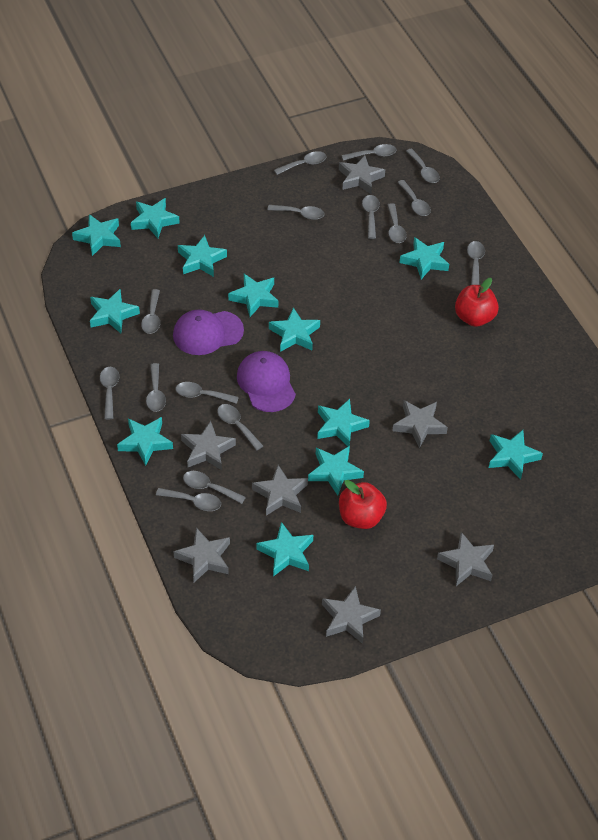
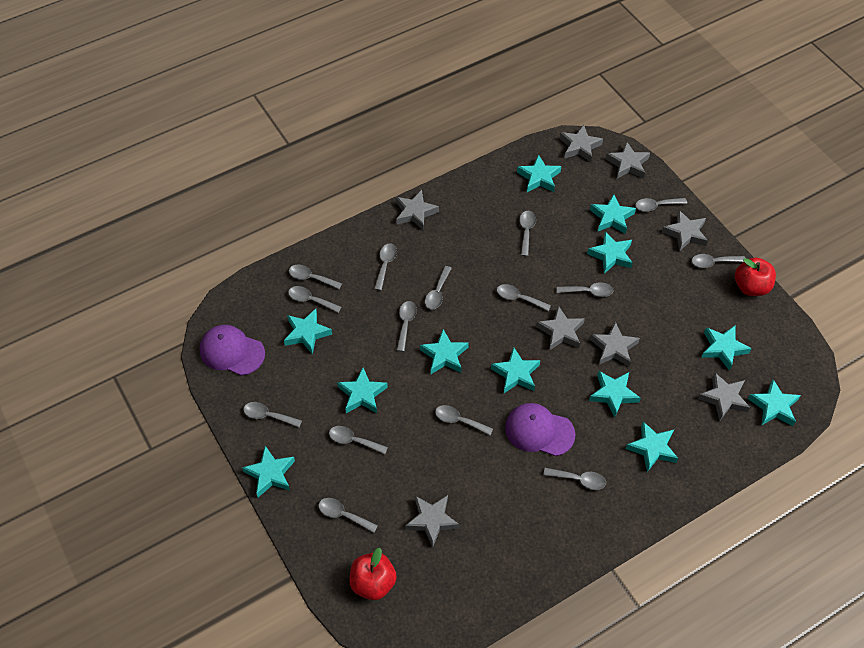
grey star: 7 -> 8

